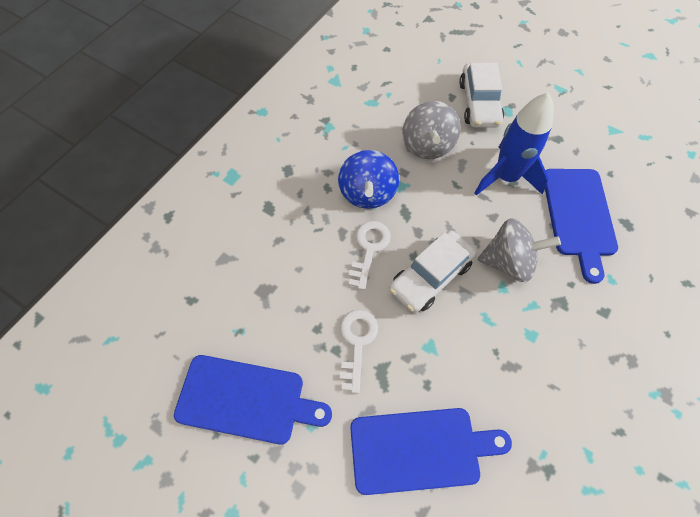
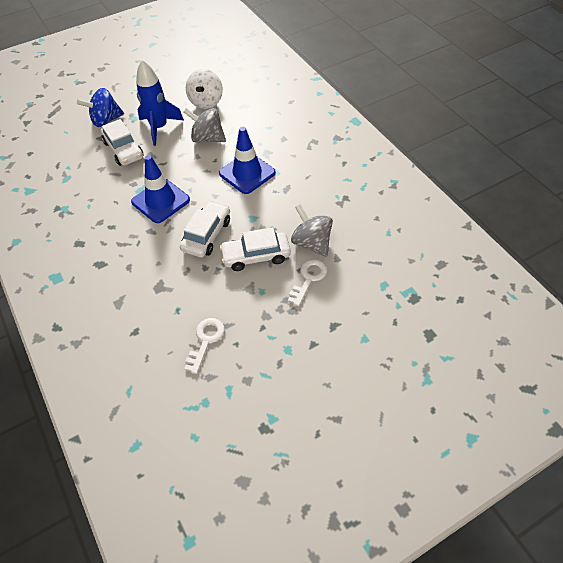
blue cutting board: 3 -> 0
blue traffic cone: 0 -> 2
white car: 2 -> 3
white spinning top: 0 -> 1

